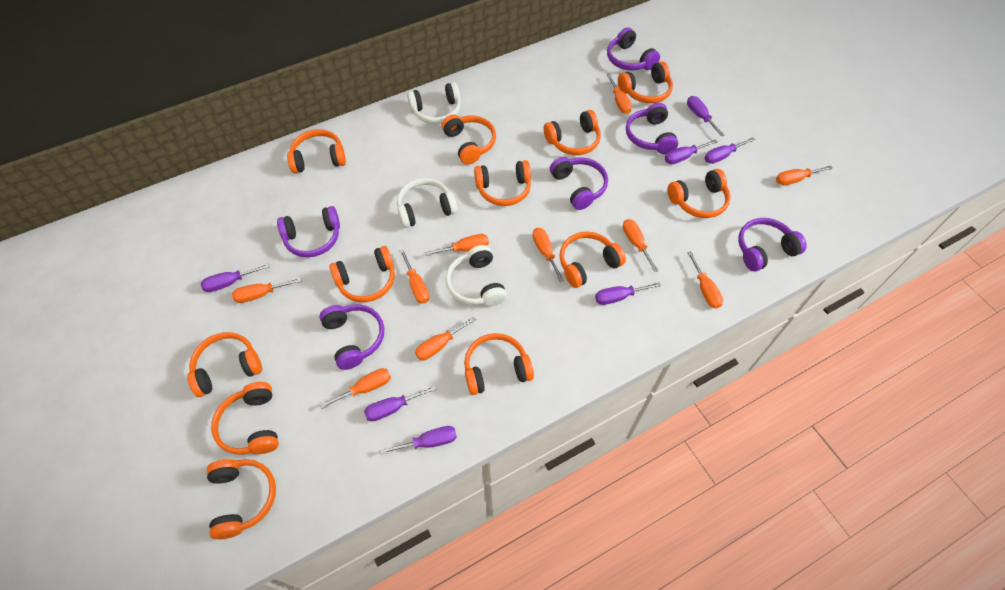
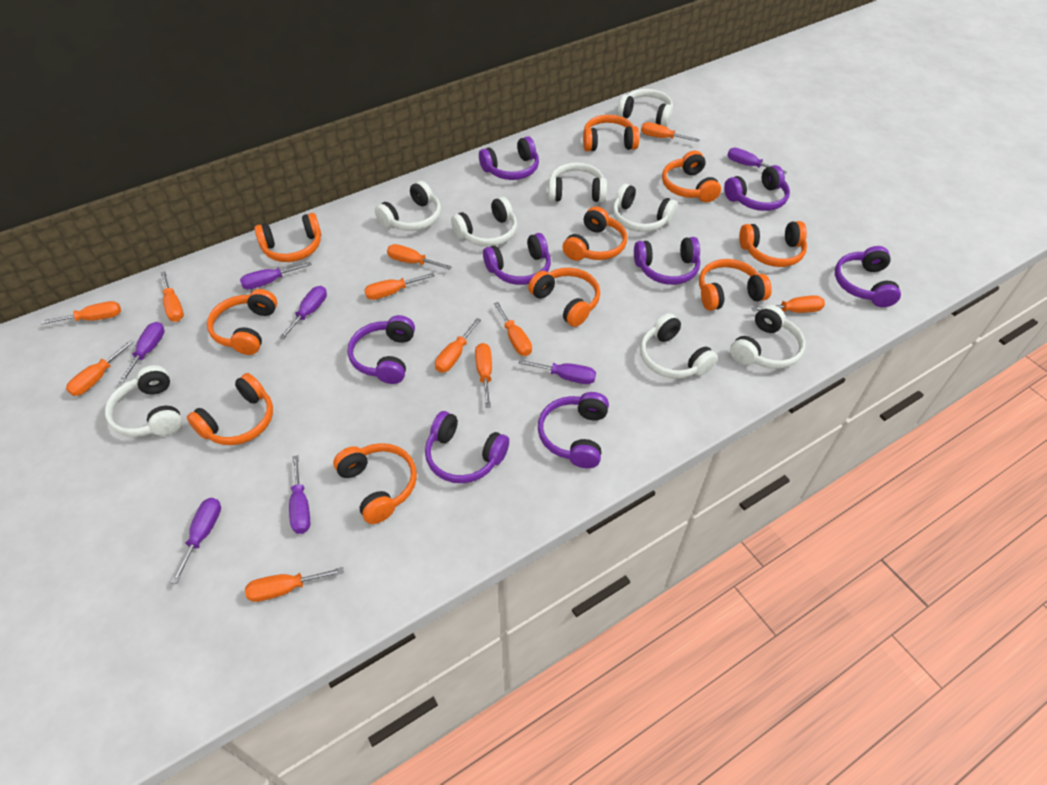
orange headphones: 12 -> 10
orange screwdriver: 10 -> 11
purple headphones: 6 -> 8
white headphones: 3 -> 8

